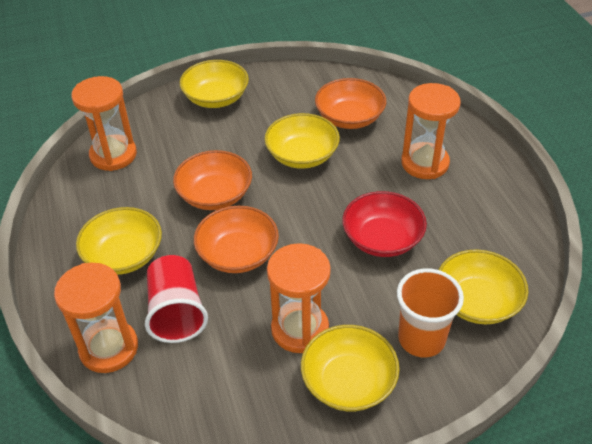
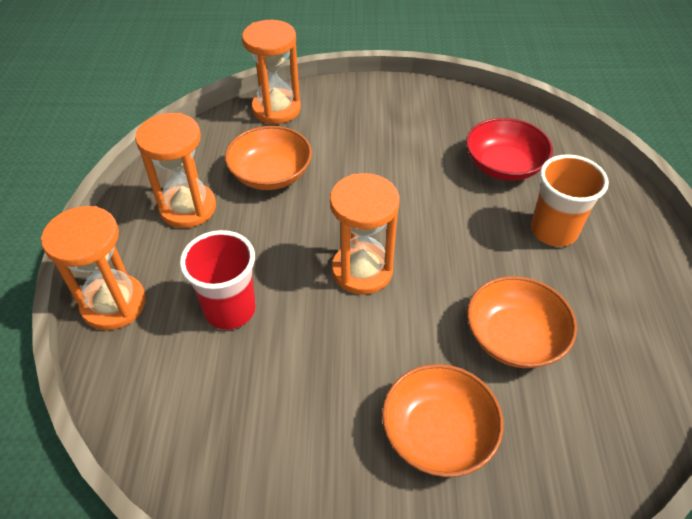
yellow bowl: 5 -> 0

